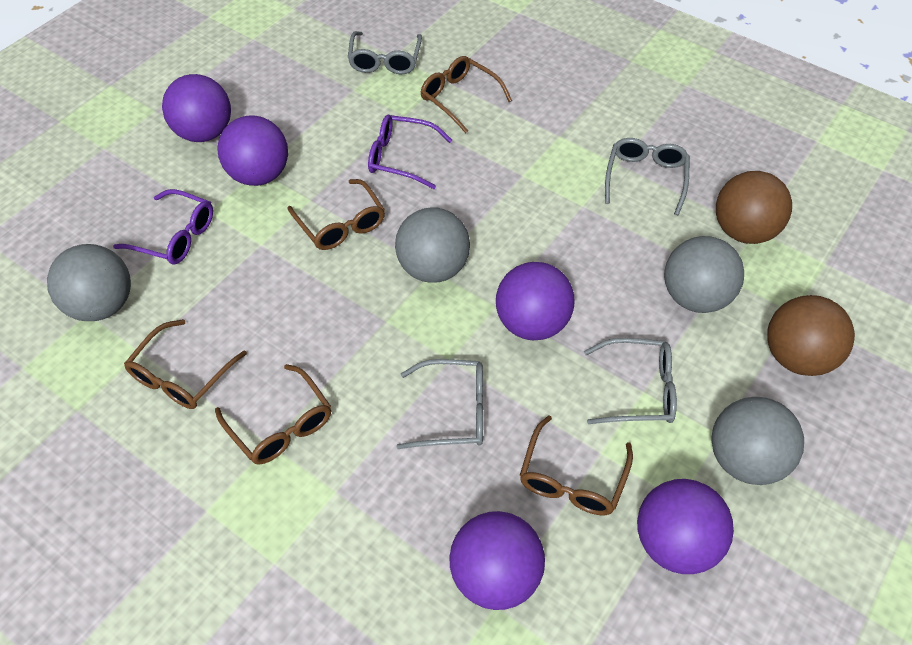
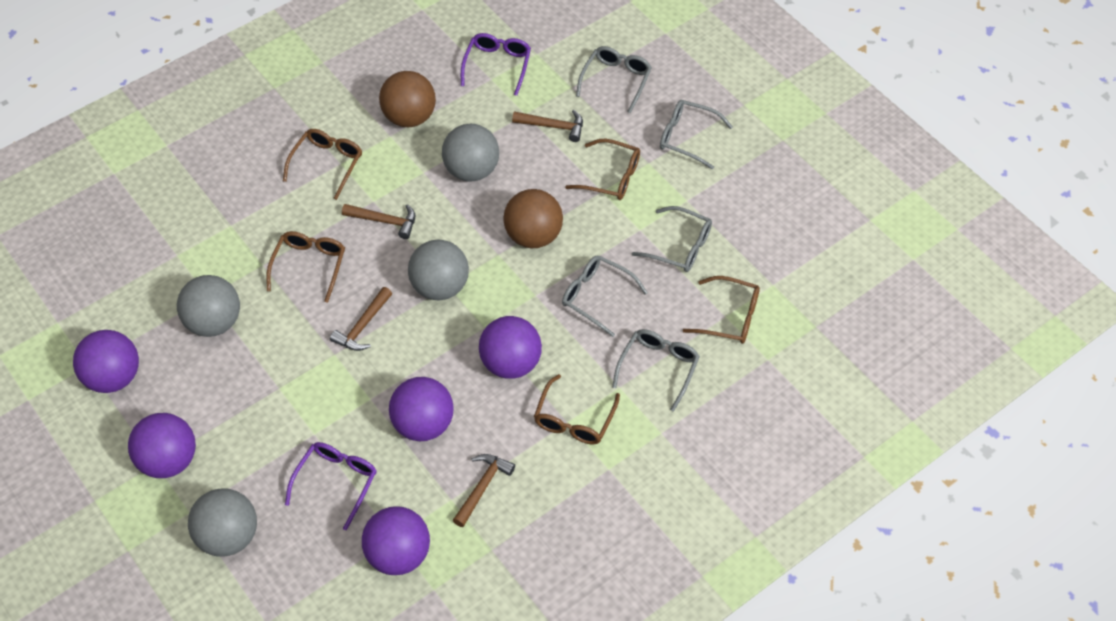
brown hammer: 0 -> 4
grey glasses: 4 -> 5

